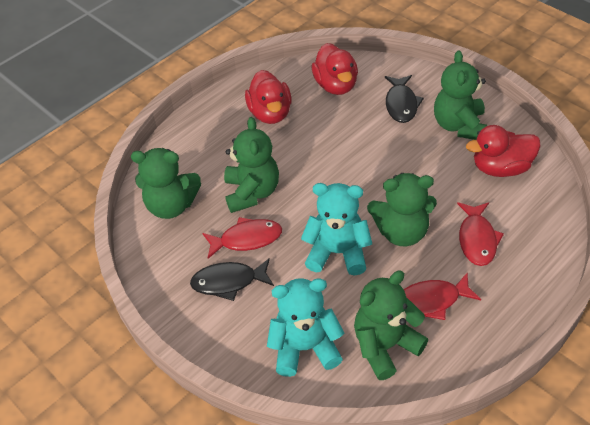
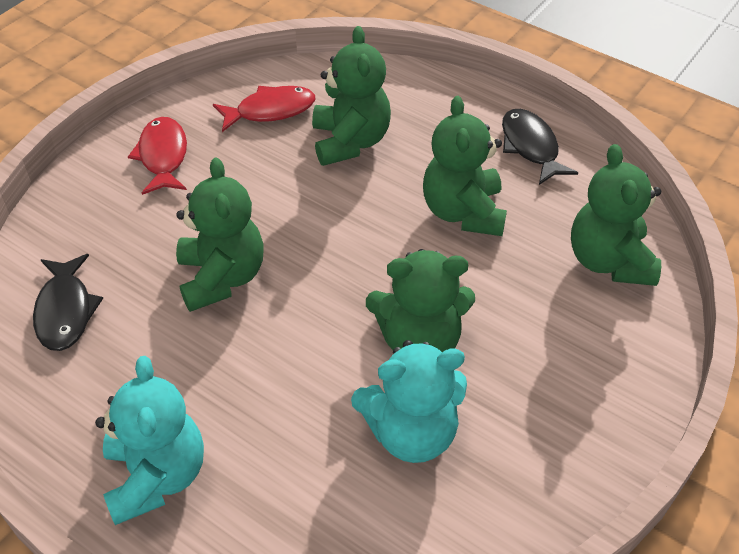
red duck: 3 -> 0
red fish: 3 -> 2

